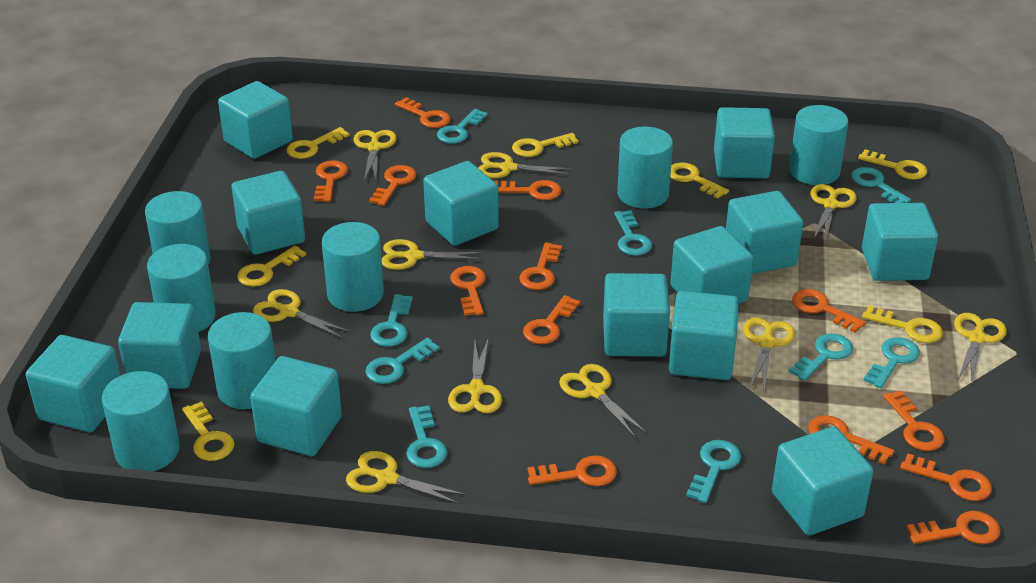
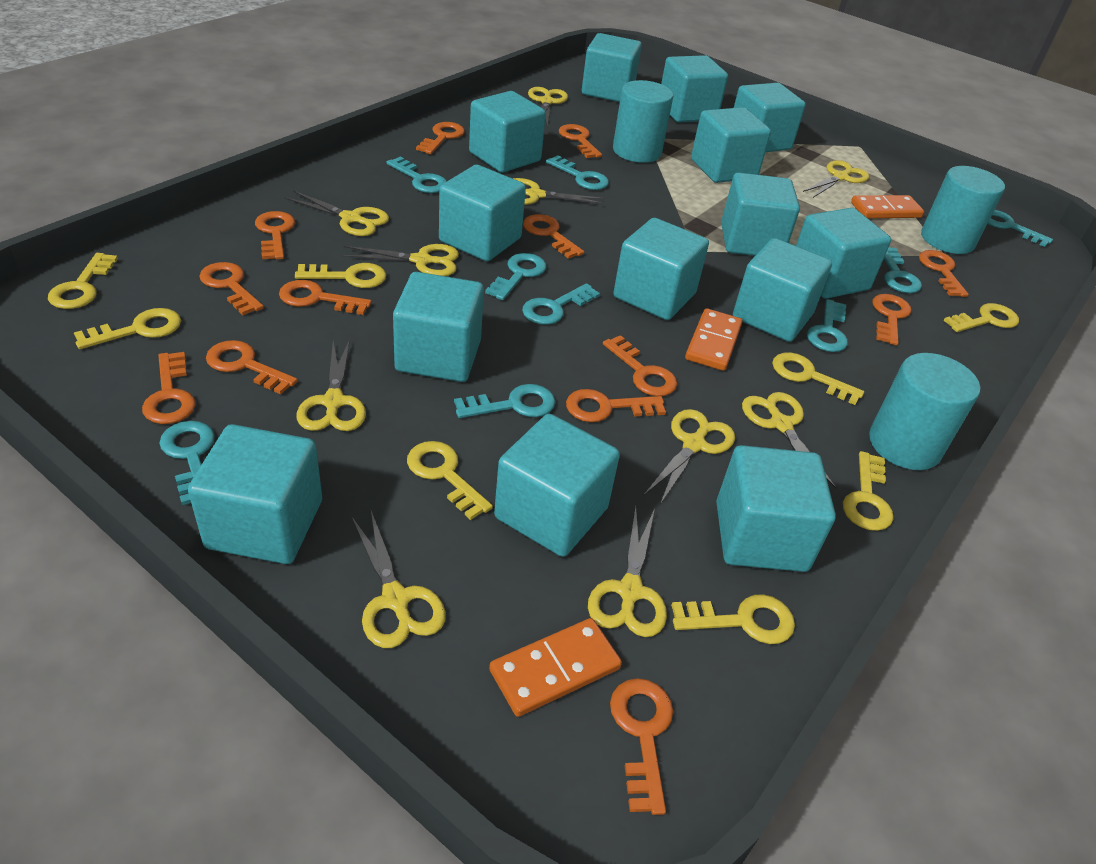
orange domino: 0 -> 3
turquoise cube: 13 -> 14
turquoise cylinder: 7 -> 3
yellow key: 7 -> 8

